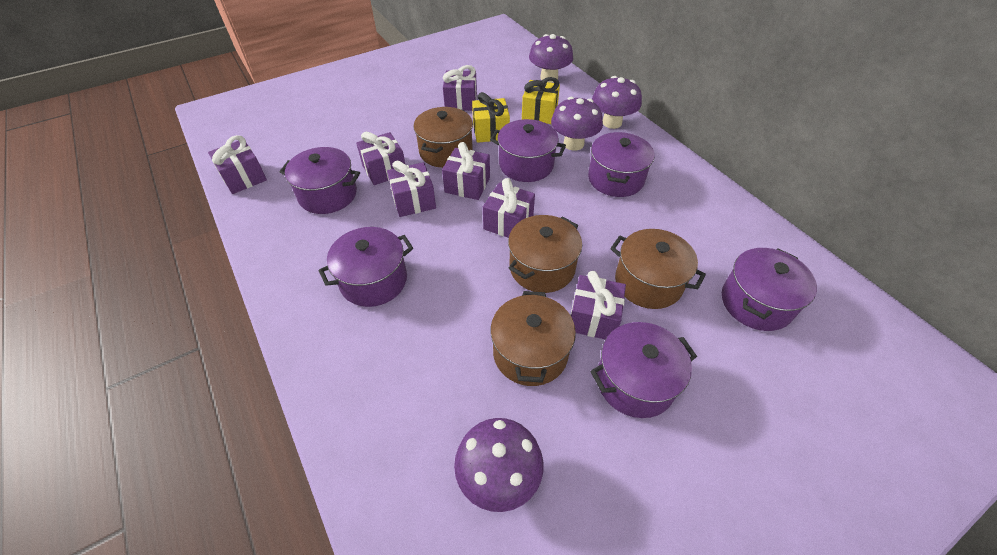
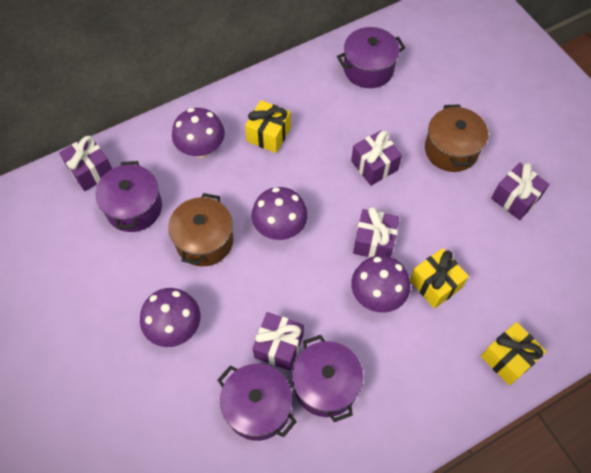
brown pot: 4 -> 2
purple gift: 7 -> 5
purple pot: 6 -> 4
yellow gift: 2 -> 3

